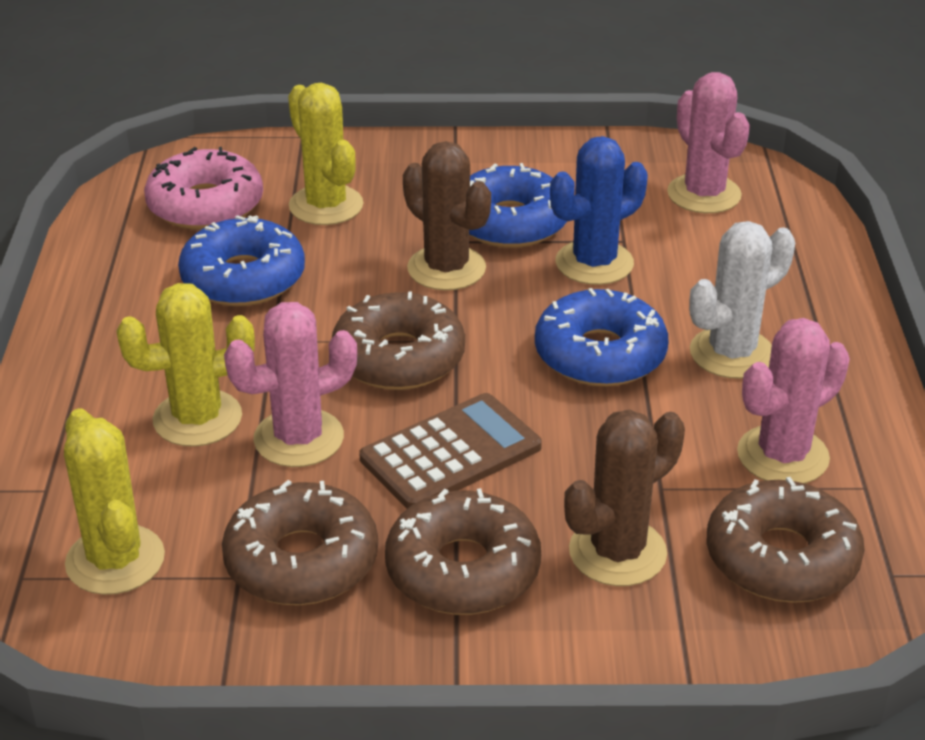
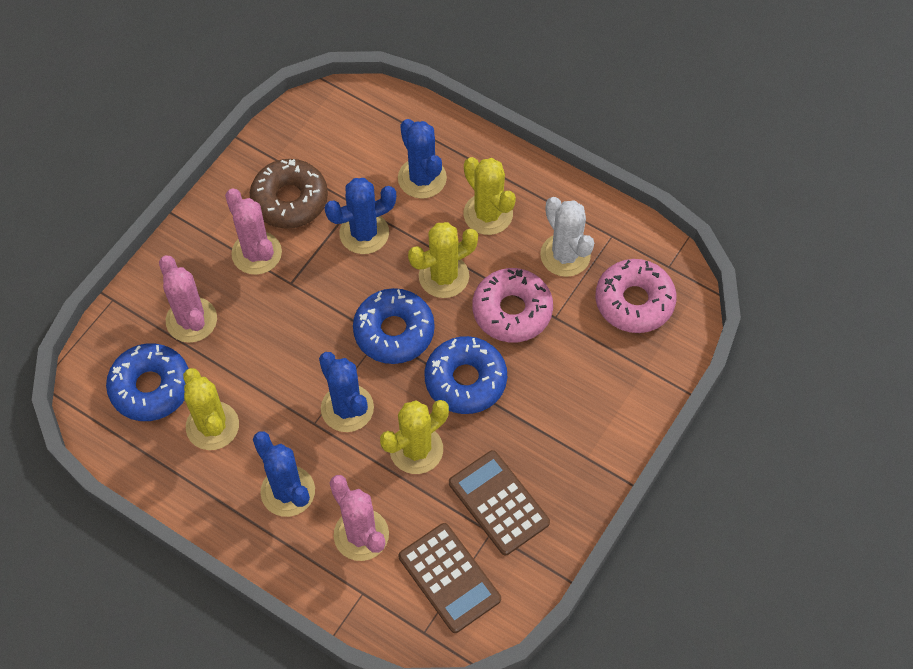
blue cactus: 1 -> 4
brown cactus: 2 -> 0
brown calculator: 1 -> 2
brown donut: 4 -> 1
pink donut: 1 -> 2
yellow cactus: 3 -> 4

